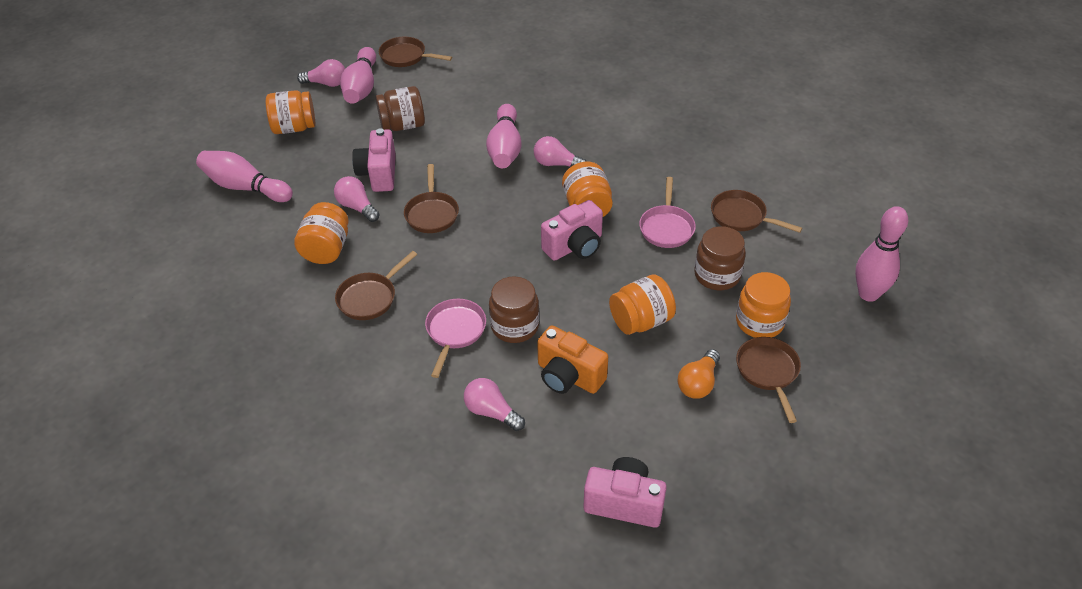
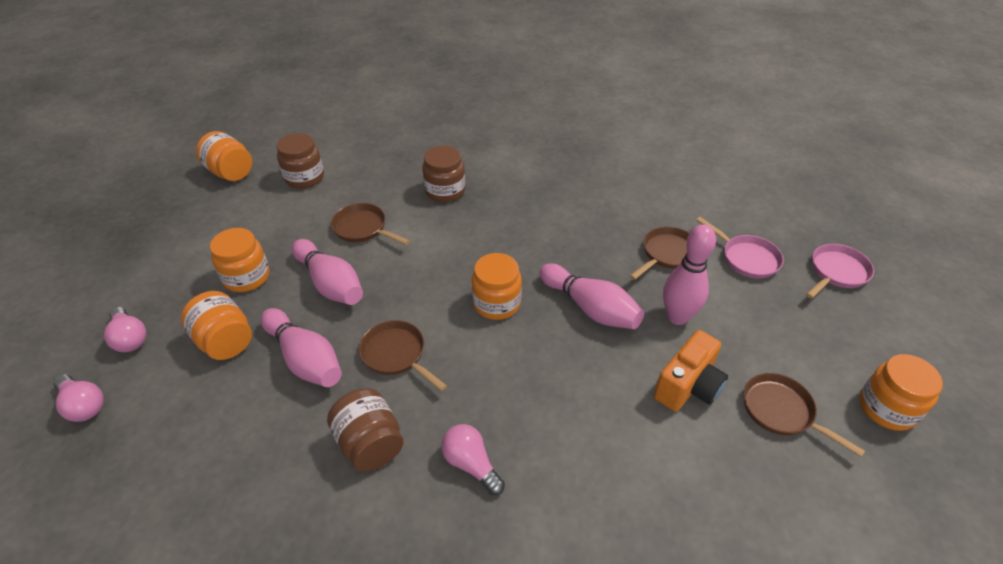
brown pan: 5 -> 4
orange light bulb: 1 -> 0
pink camera: 3 -> 0
pink light bulb: 4 -> 3

